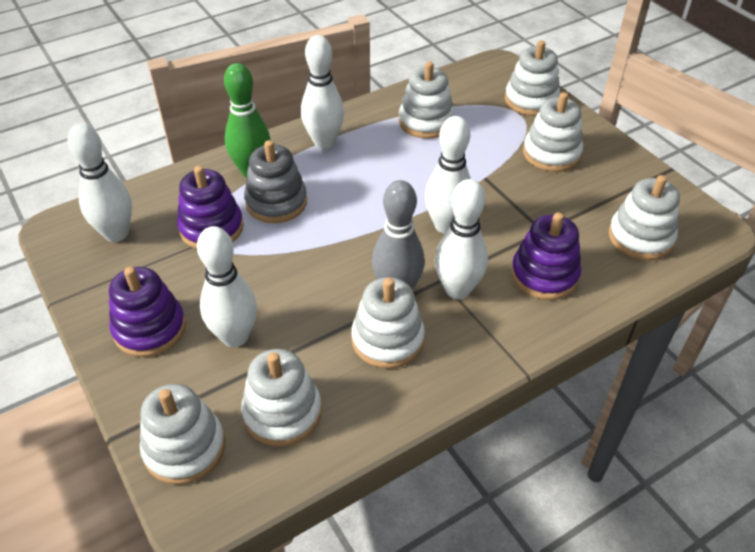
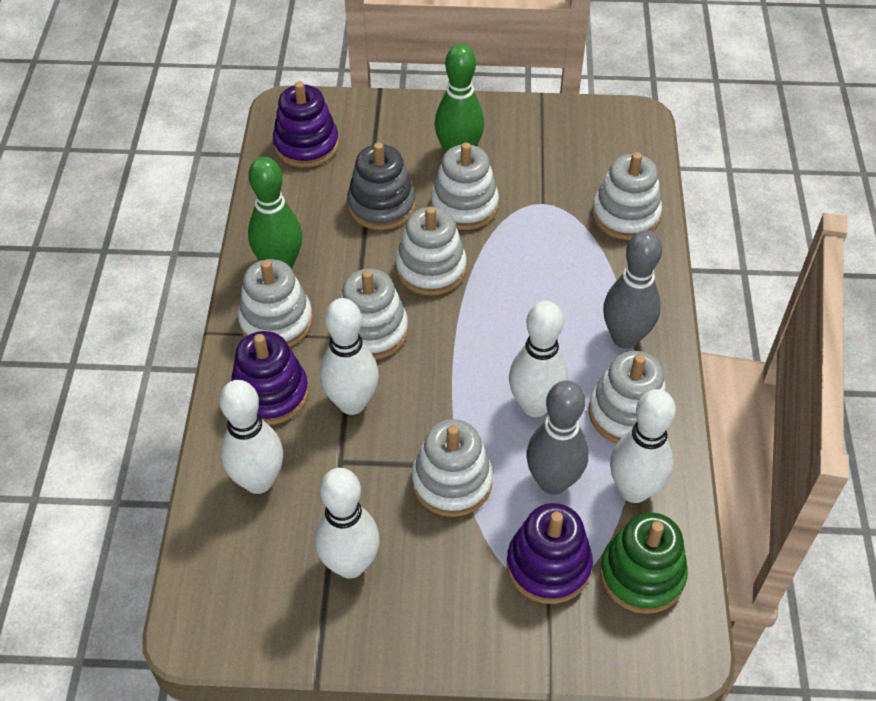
green bowling pin: 1 -> 2
green stacking toy: 0 -> 1
grey bowling pin: 1 -> 2

